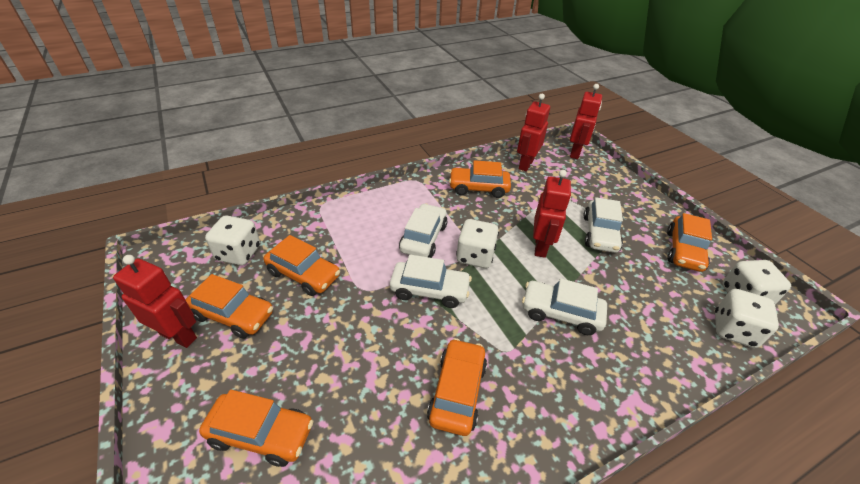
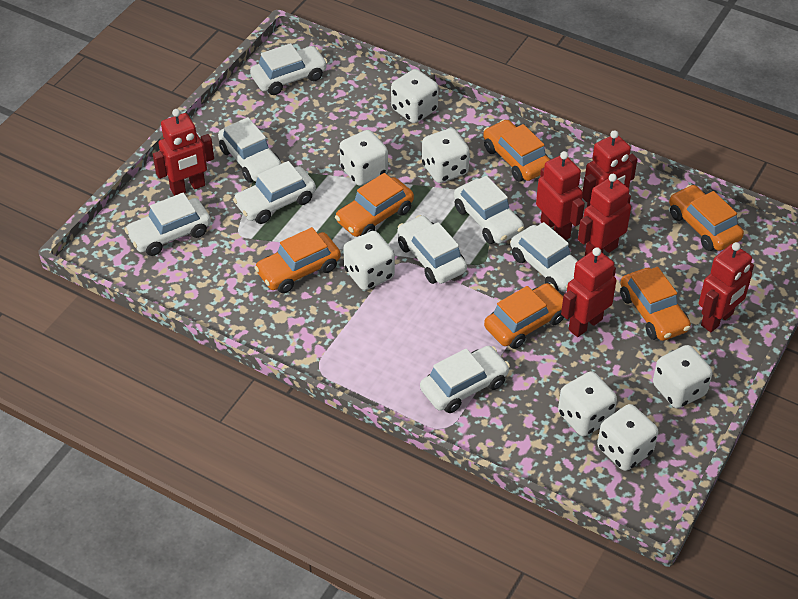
red robot: 4 -> 6
white car: 4 -> 8
white dice: 4 -> 7

